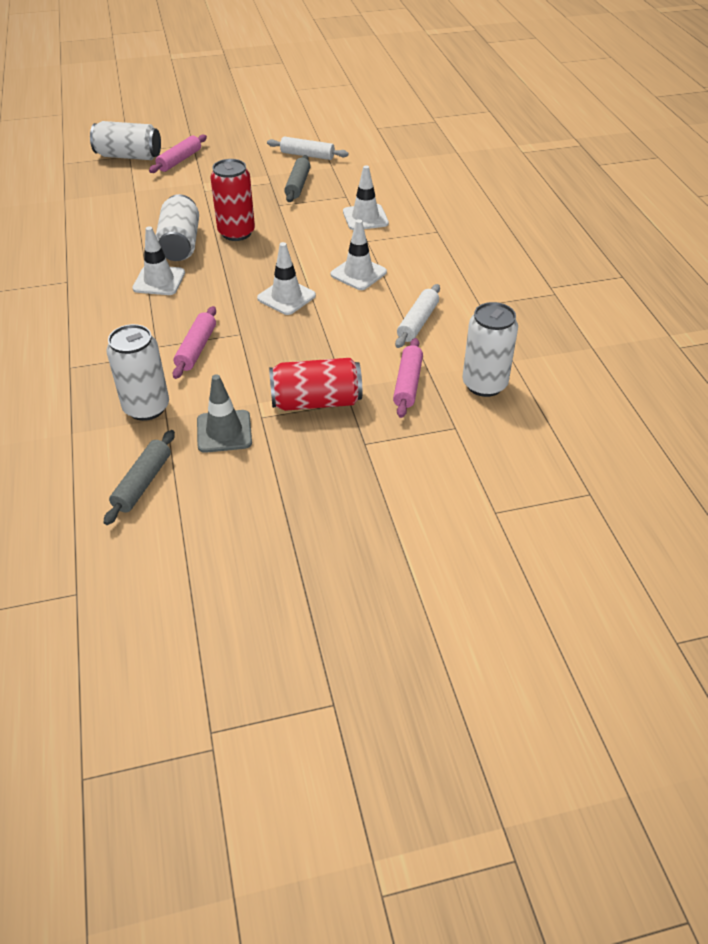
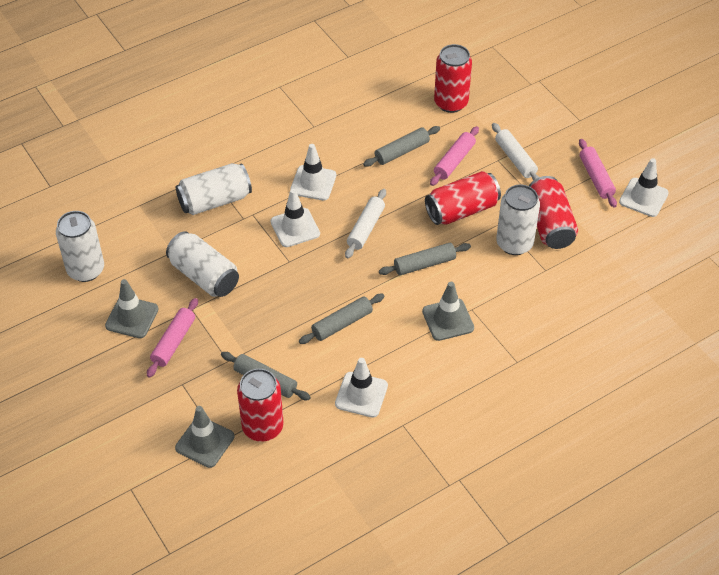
grey rolling pin: 2 -> 4
grey traffic cone: 1 -> 3
red can: 2 -> 4

